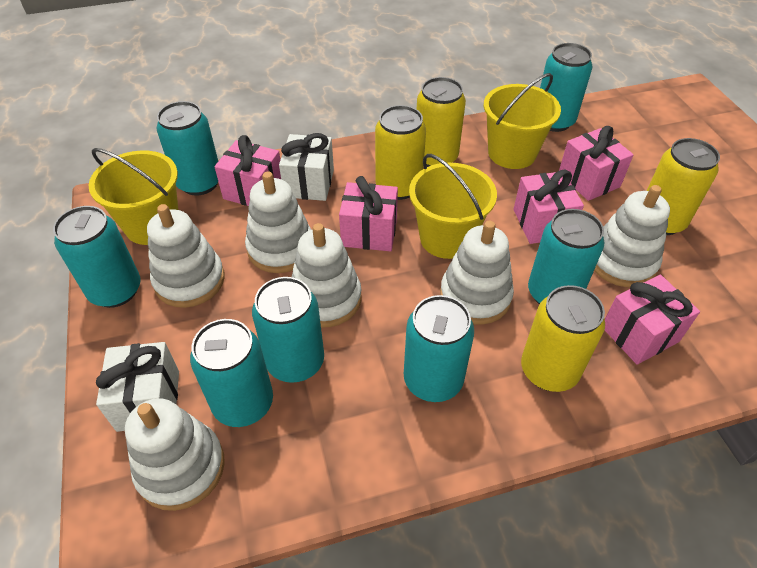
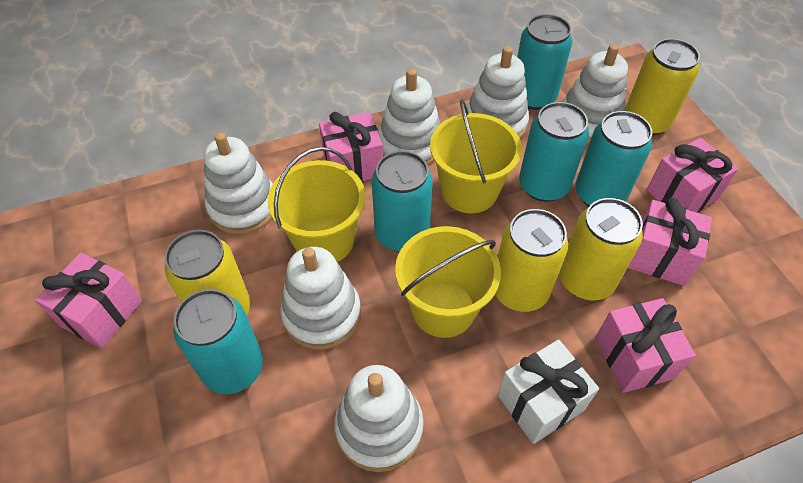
turquoise can: 7 -> 5
white gift: 2 -> 1

